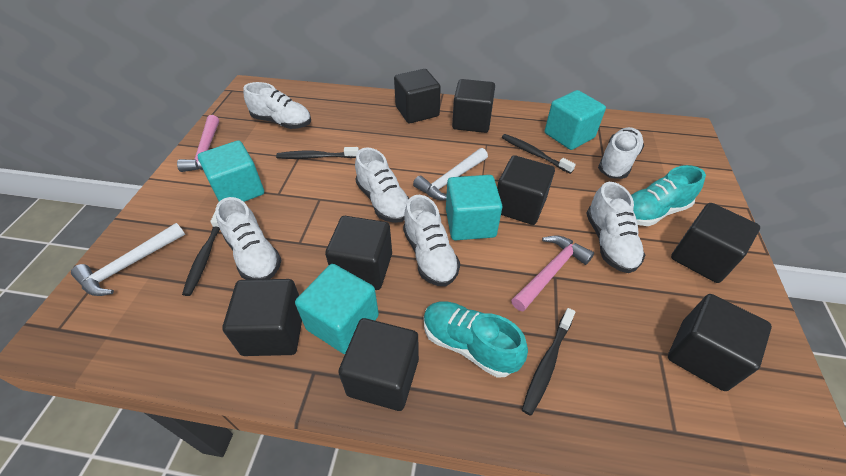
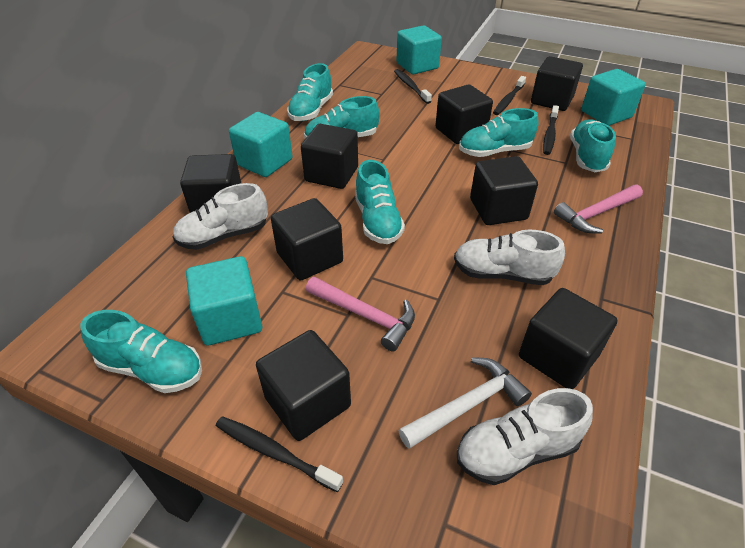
turquoise shoe: 2 -> 6
white hammer: 2 -> 1
white shoe: 6 -> 3

